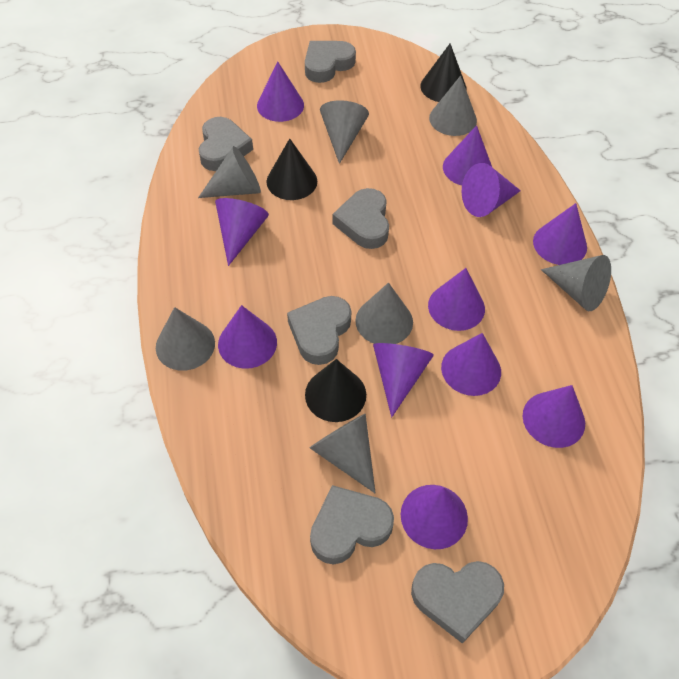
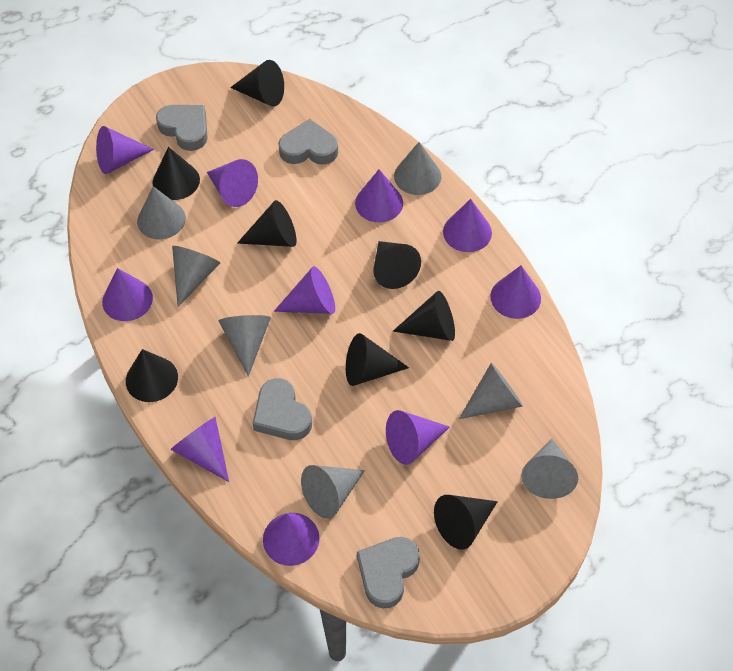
black cone: 3 -> 8
grey heart: 6 -> 4
purple cone: 11 -> 10

